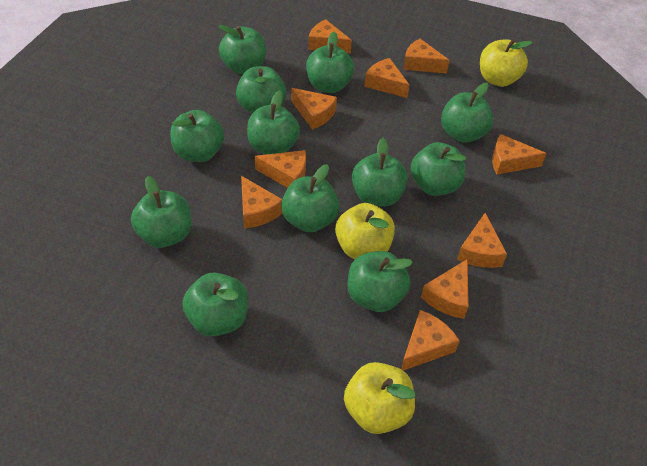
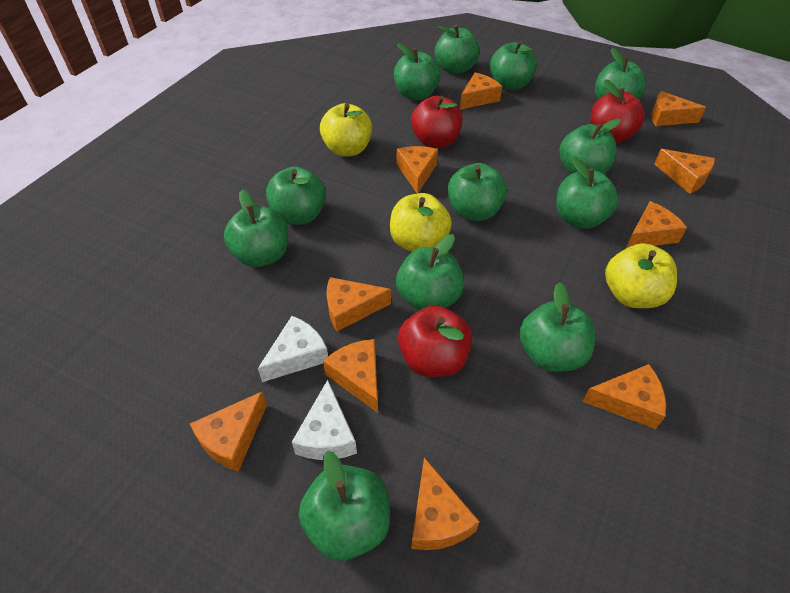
red apple: 0 -> 3
white cheese: 0 -> 2

